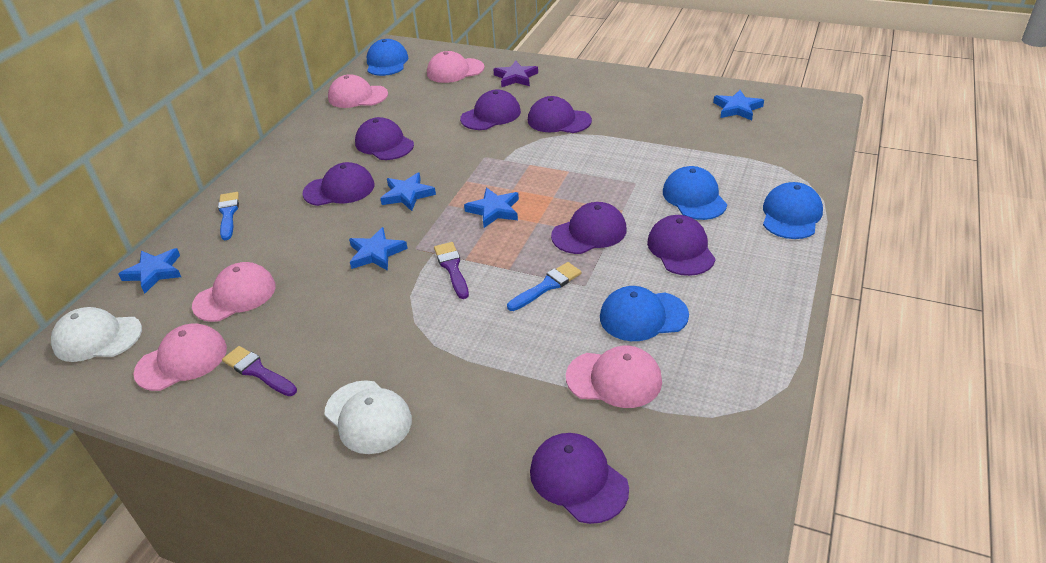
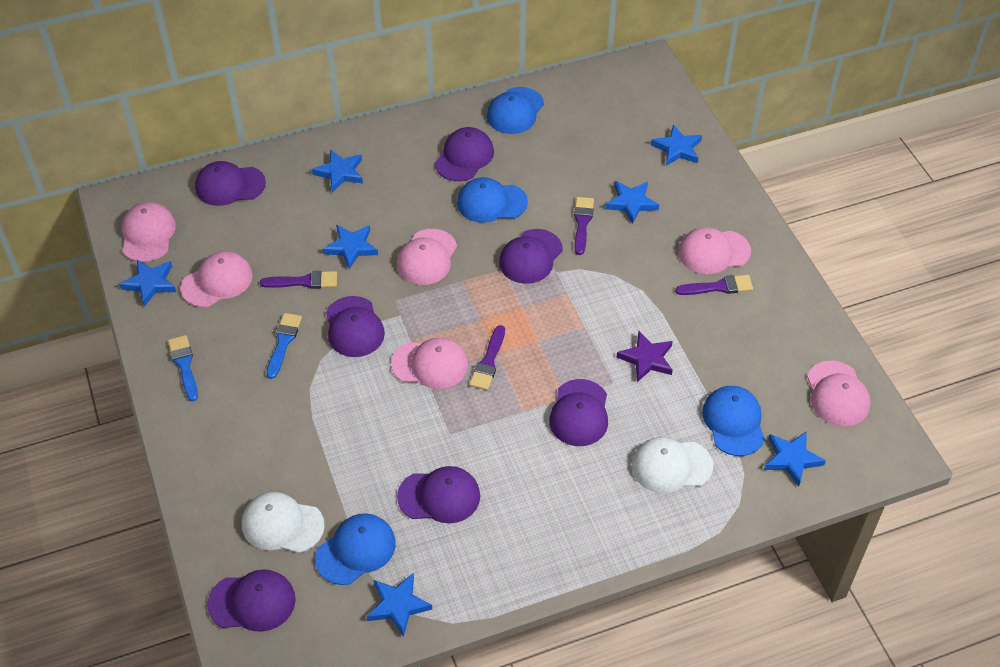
blue star: 5 -> 7
pink cap: 5 -> 6
purple brush: 2 -> 4

